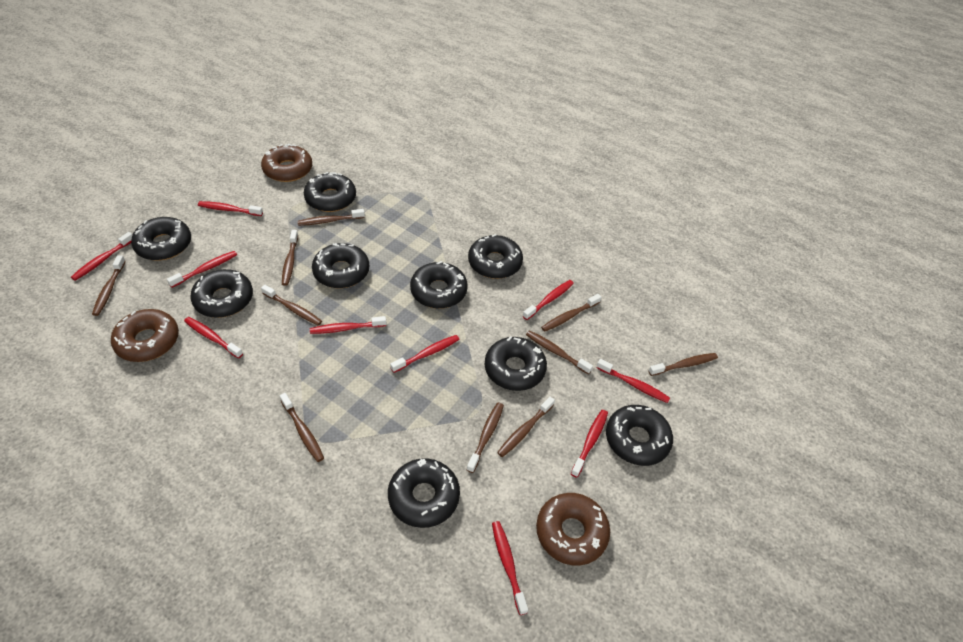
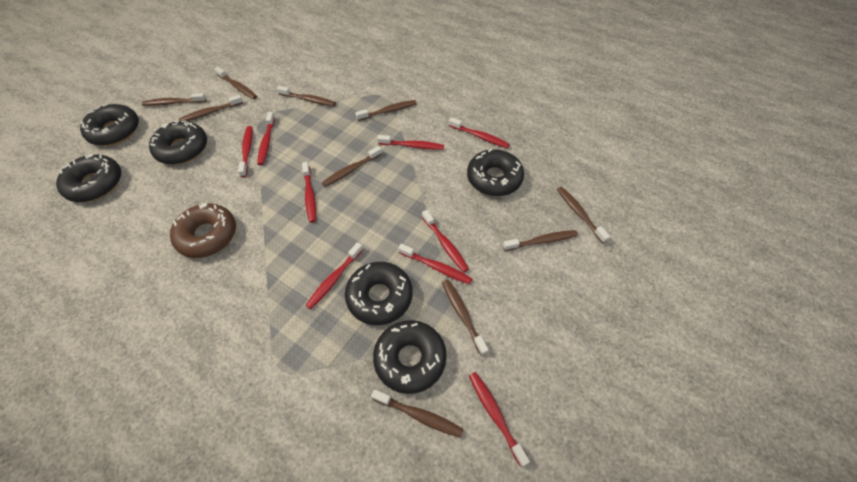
black donut: 9 -> 6
brown donut: 3 -> 1
red toothbrush: 10 -> 9

